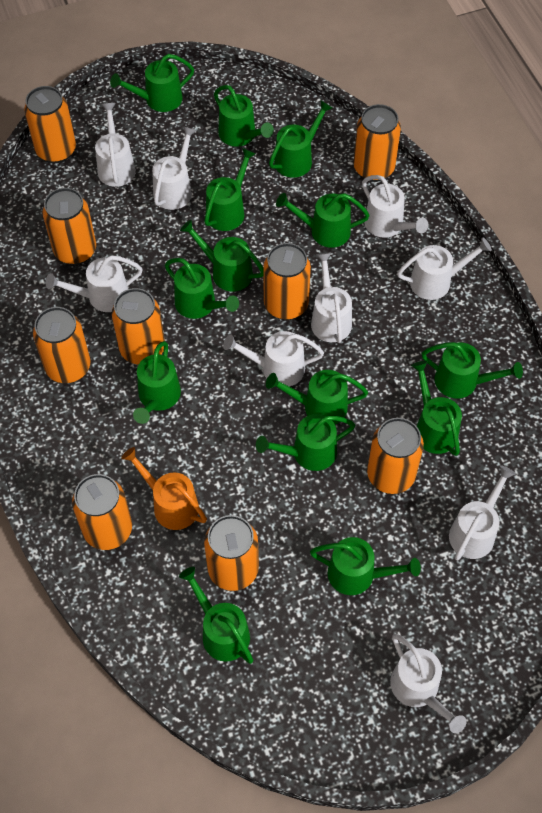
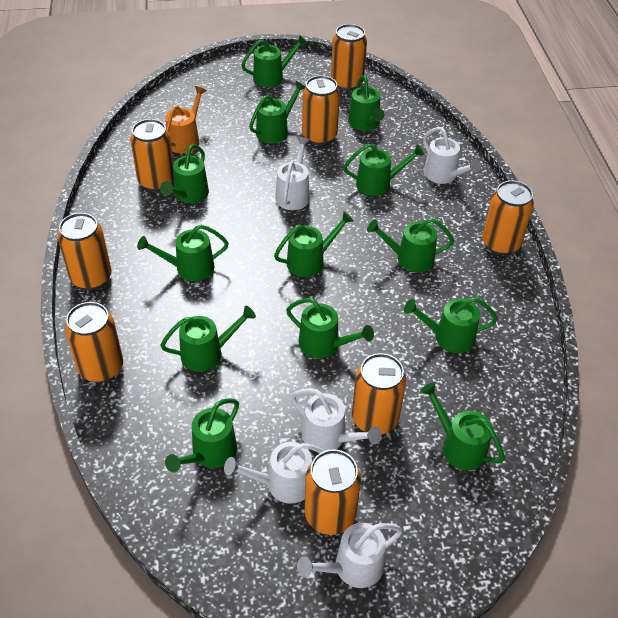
green watering can: 14 -> 13
orange can: 9 -> 8
white watering can: 9 -> 5

